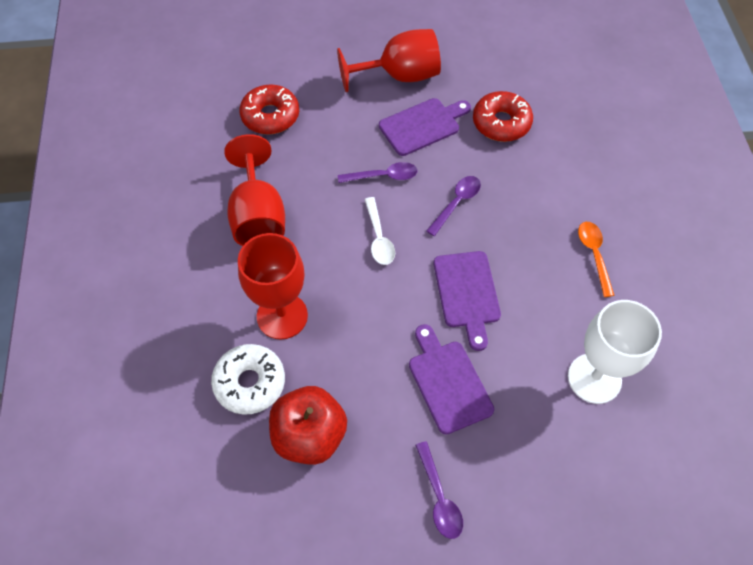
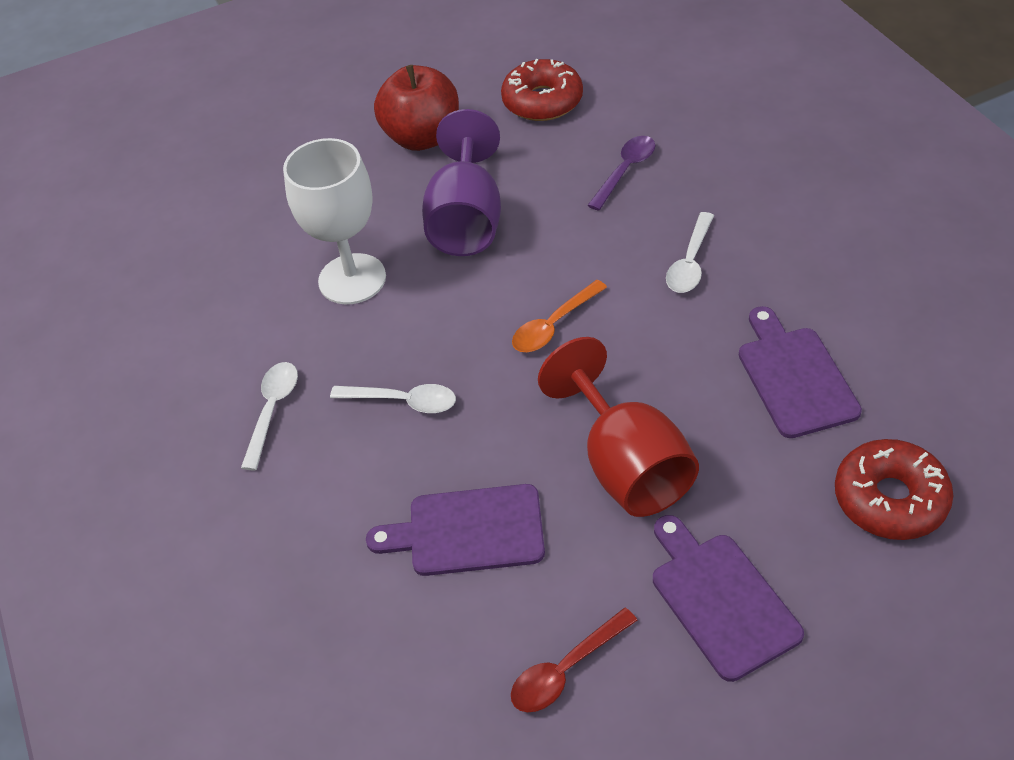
purple goblet: 0 -> 1
purple spoon: 3 -> 1
red goblet: 3 -> 1
red spoon: 0 -> 1
white donut: 1 -> 0
white spoon: 1 -> 3

